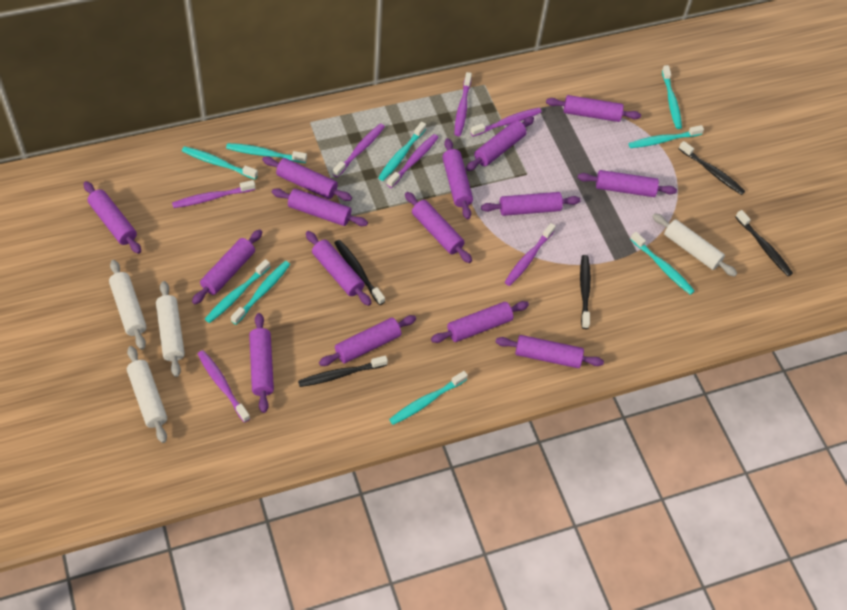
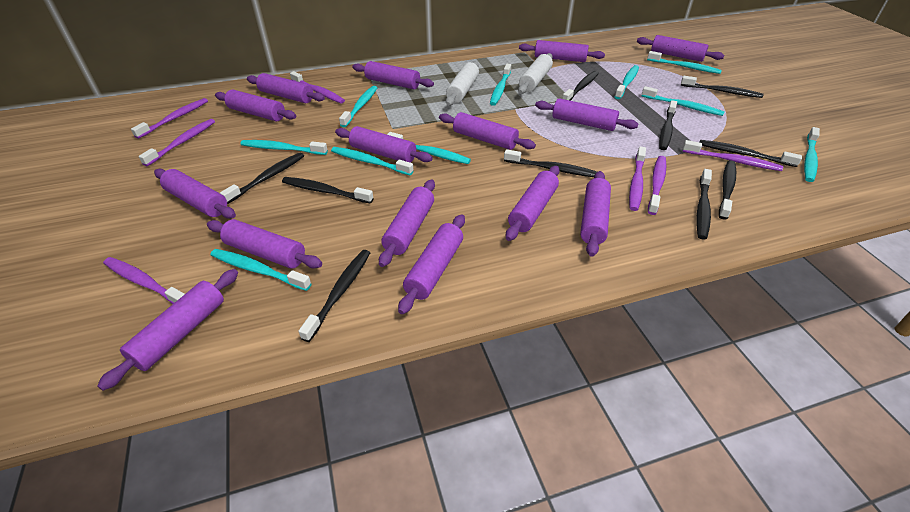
black toothbrush: 5 -> 10
turquoise toothbrush: 9 -> 10
white rolling pin: 4 -> 2

